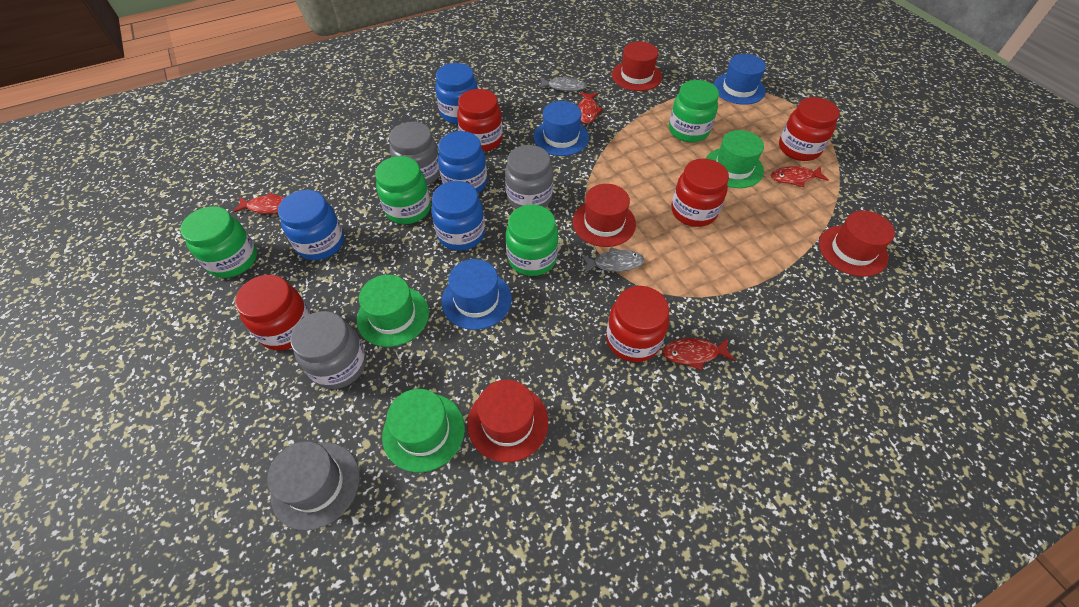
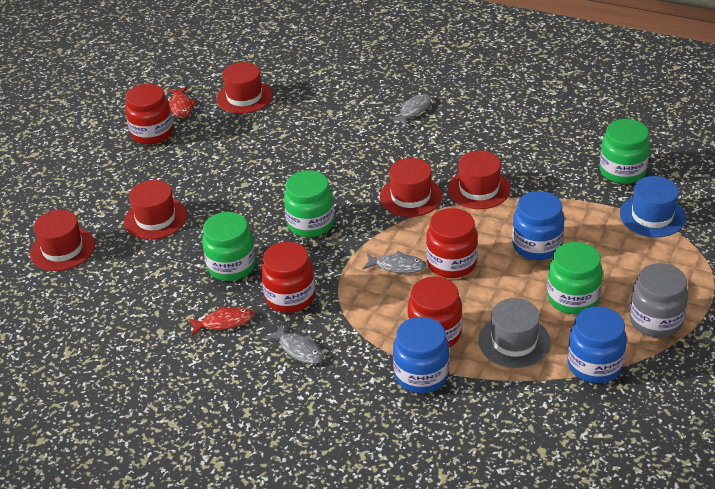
blue hat: 3 -> 1
blue jar: 4 -> 3
green hat: 3 -> 0
grey fish: 2 -> 3
grey jar: 3 -> 1
red fish: 4 -> 2
red hat: 4 -> 5
red jar: 5 -> 4

